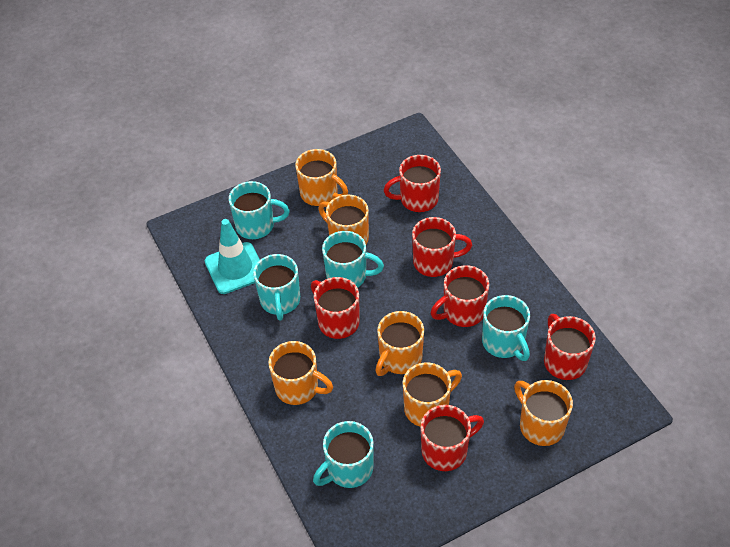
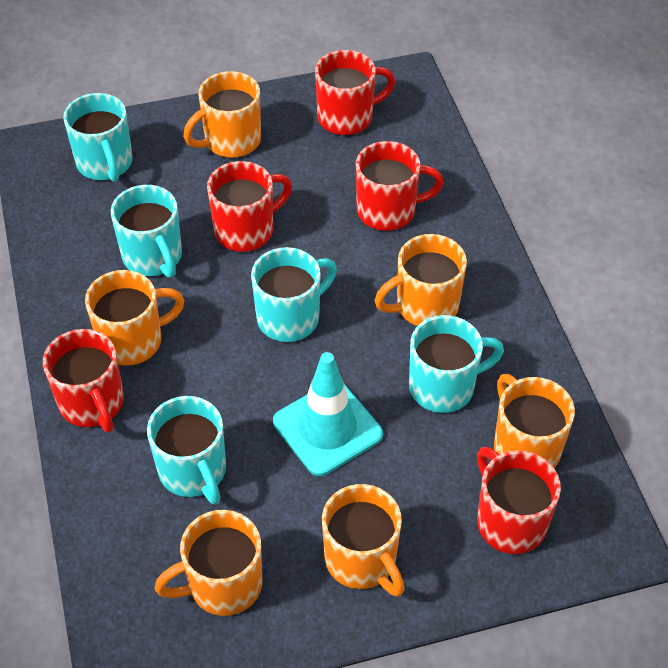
red mug: 6 -> 5

